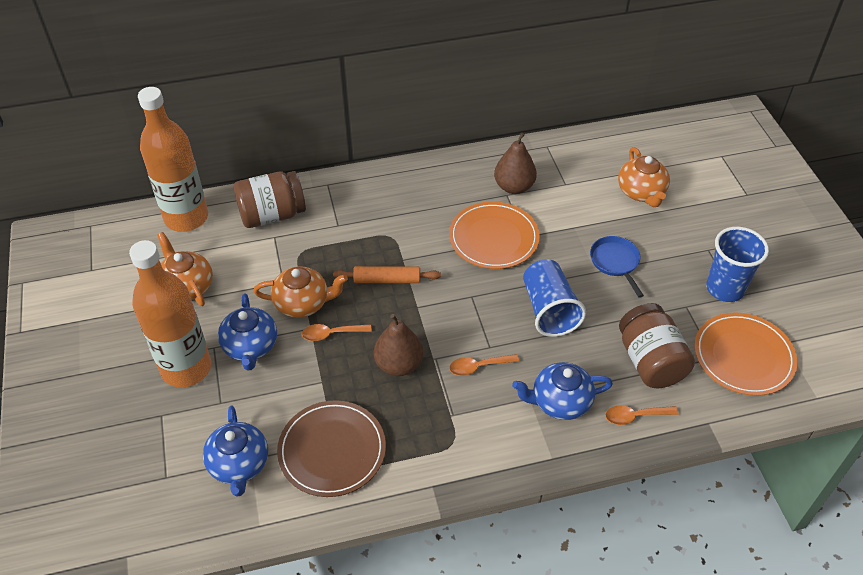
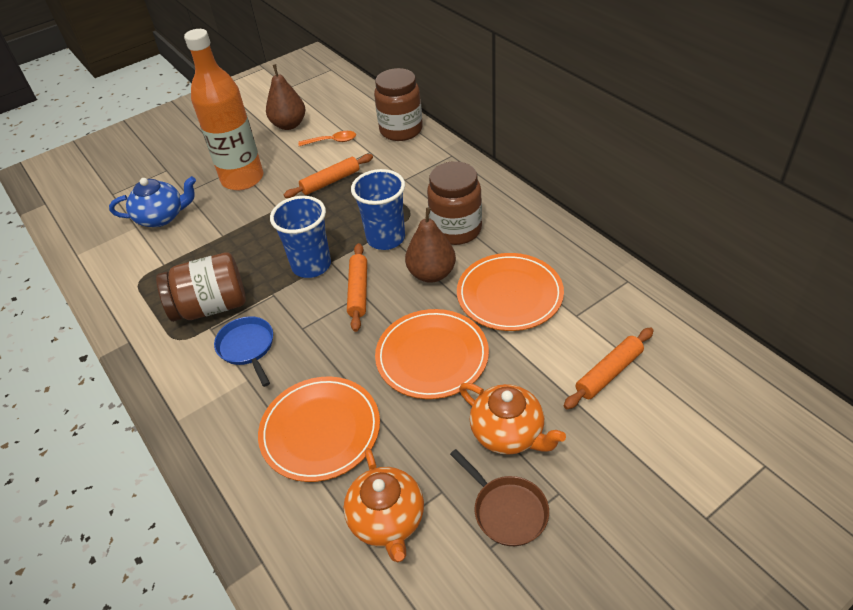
blue teapot: 3 -> 1
brown jar: 2 -> 3
brown pan: 0 -> 1
brown plate: 1 -> 0
orange bottle: 2 -> 1
orange plate: 2 -> 3
orange rolling pin: 1 -> 3
orange spoon: 3 -> 1
orange teapot: 3 -> 2

